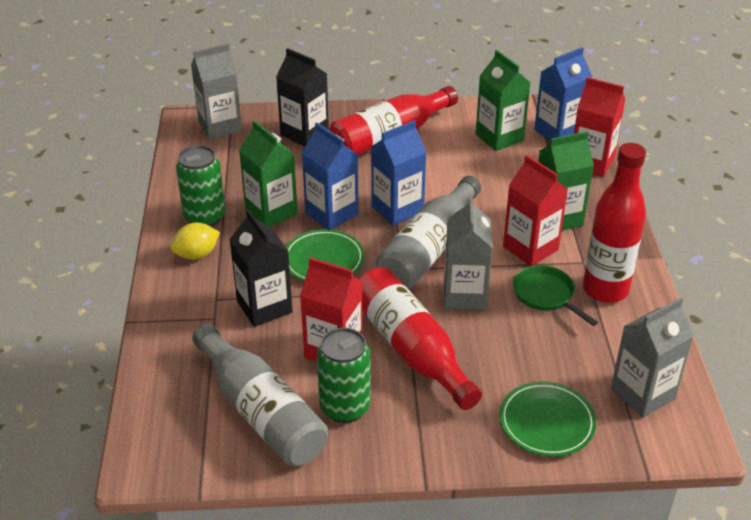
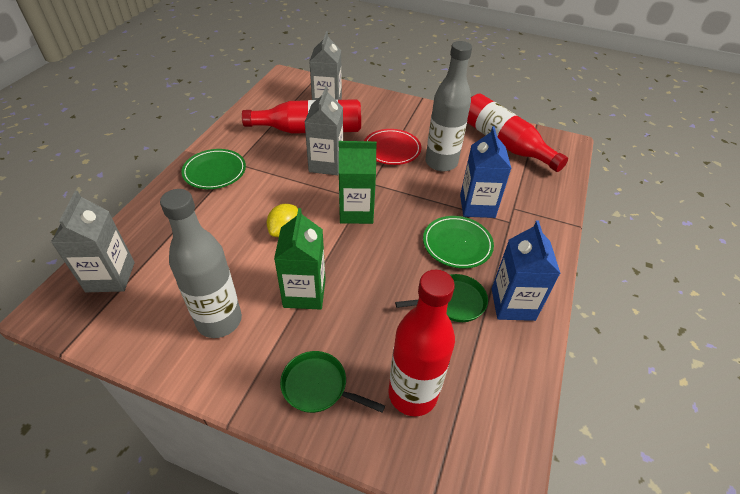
black carton: 2 -> 0
blue carton: 3 -> 2
green can: 2 -> 0
green carton: 3 -> 2
green pan: 1 -> 2
red carton: 3 -> 0
red plate: 0 -> 1

